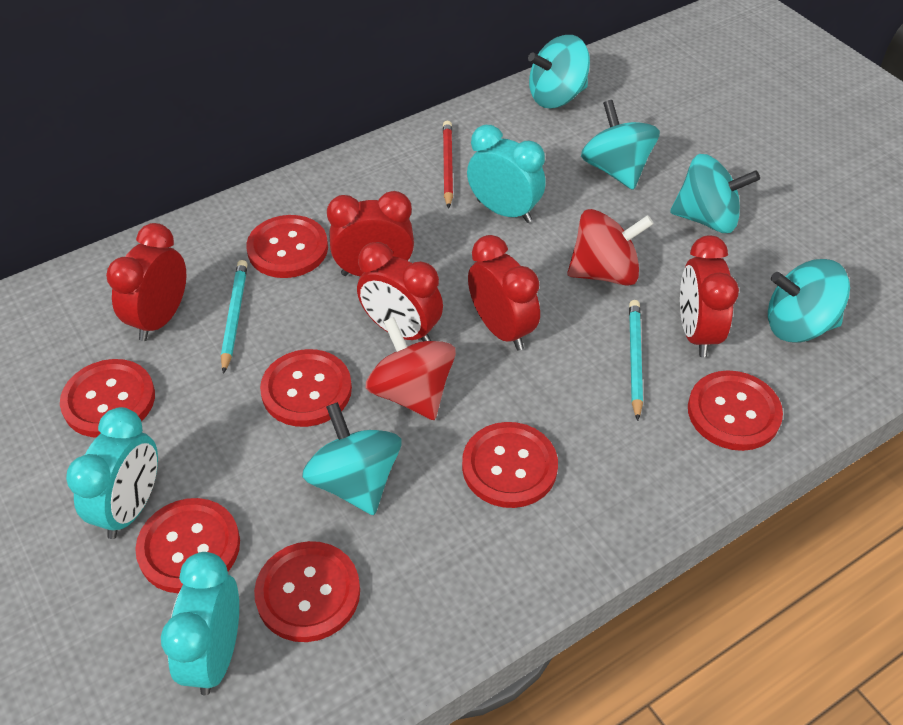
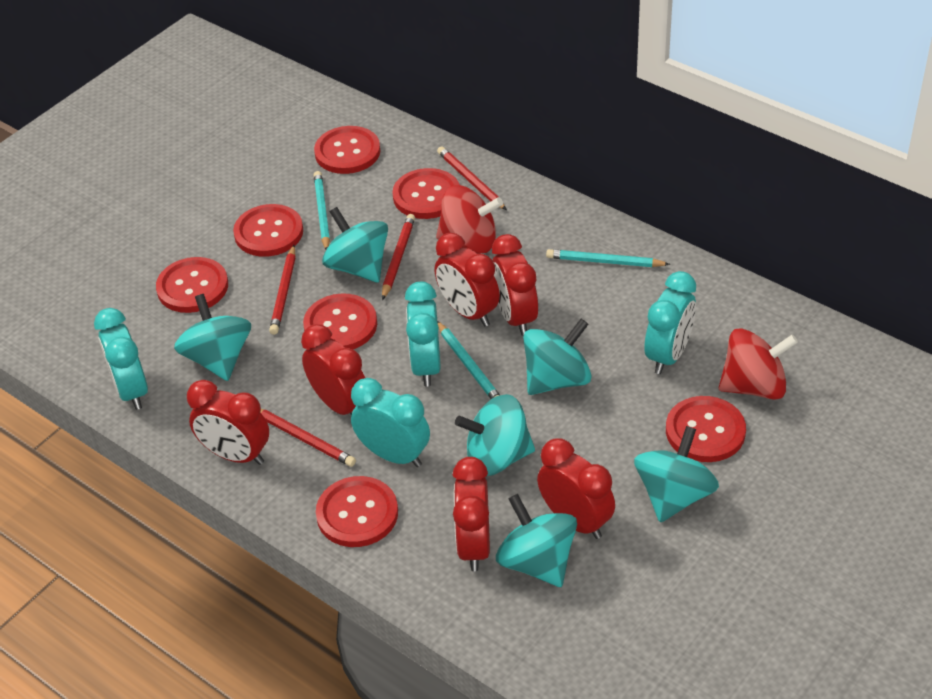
red clock: 5 -> 6
red pencil: 1 -> 4
turquoise clock: 3 -> 4
turquoise pencil: 2 -> 3
turquoise spinning top: 5 -> 6

